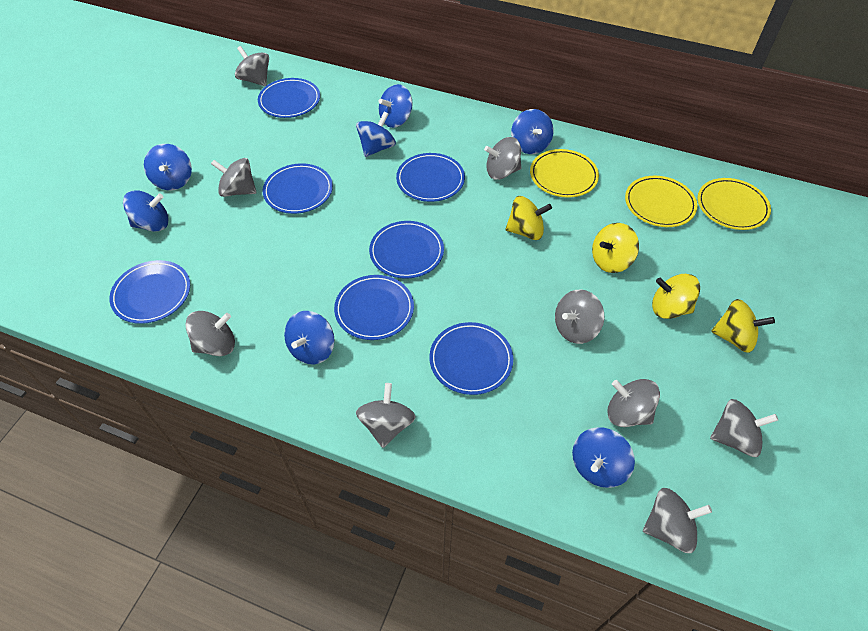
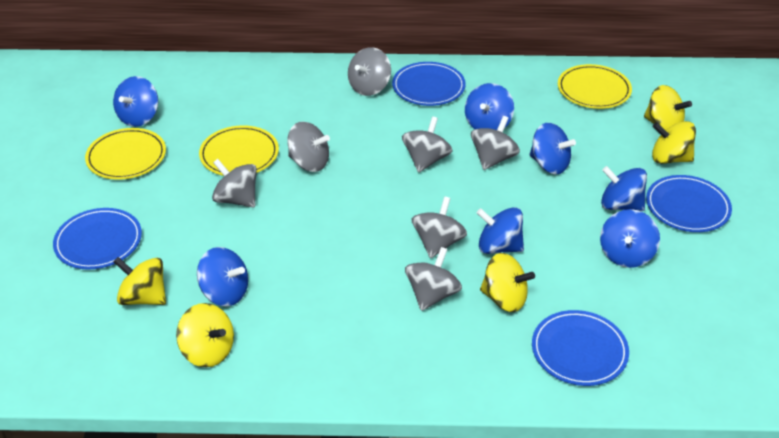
blue plate: 7 -> 4
grey spinning top: 9 -> 7
yellow spinning top: 4 -> 5

